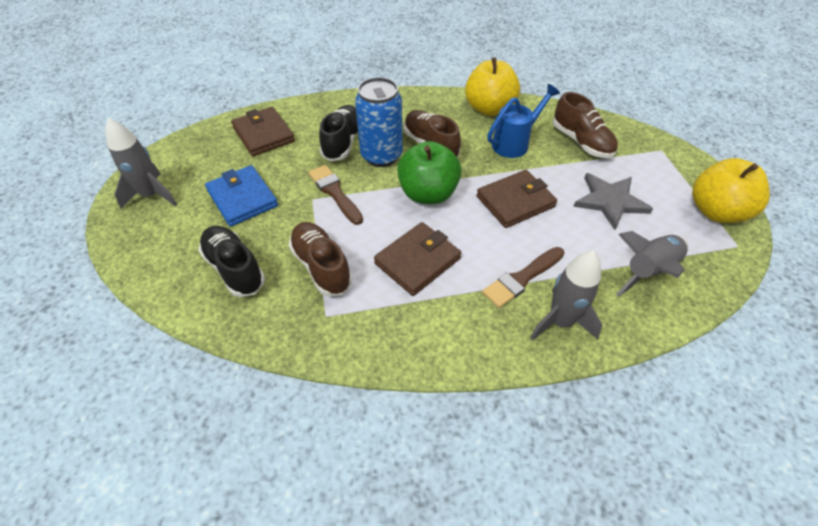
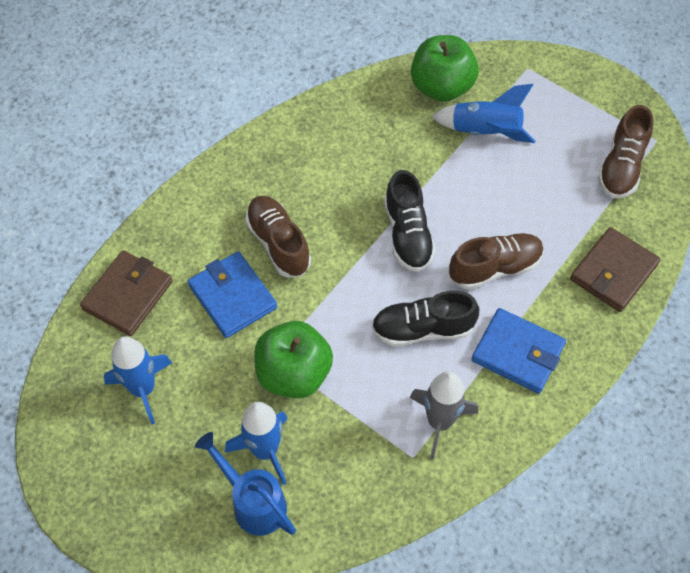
blue can: 1 -> 0
blue rocket: 0 -> 3
blue wallet: 1 -> 2
brown brush: 2 -> 0
brown wallet: 3 -> 2
green apple: 1 -> 2
grey rocket: 3 -> 1
grey star: 1 -> 0
yellow apple: 2 -> 0

